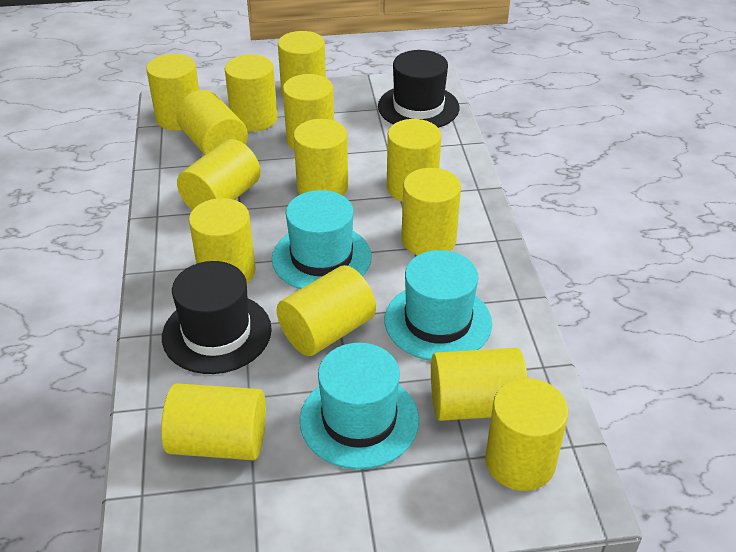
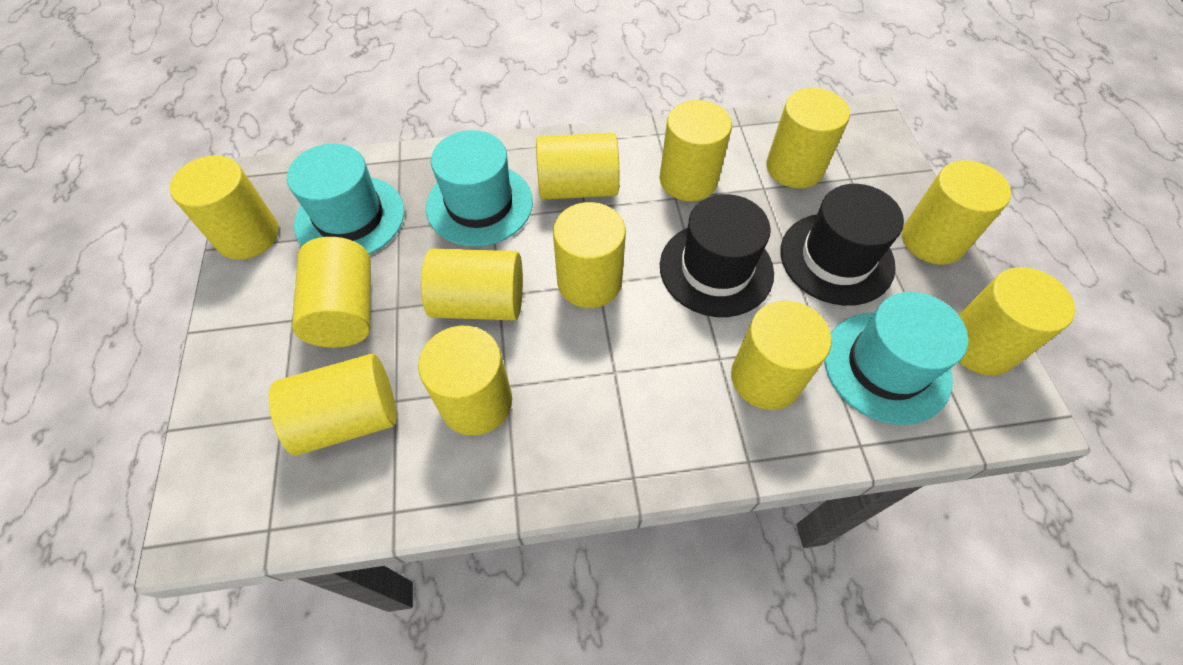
yellow cylinder: 14 -> 12

